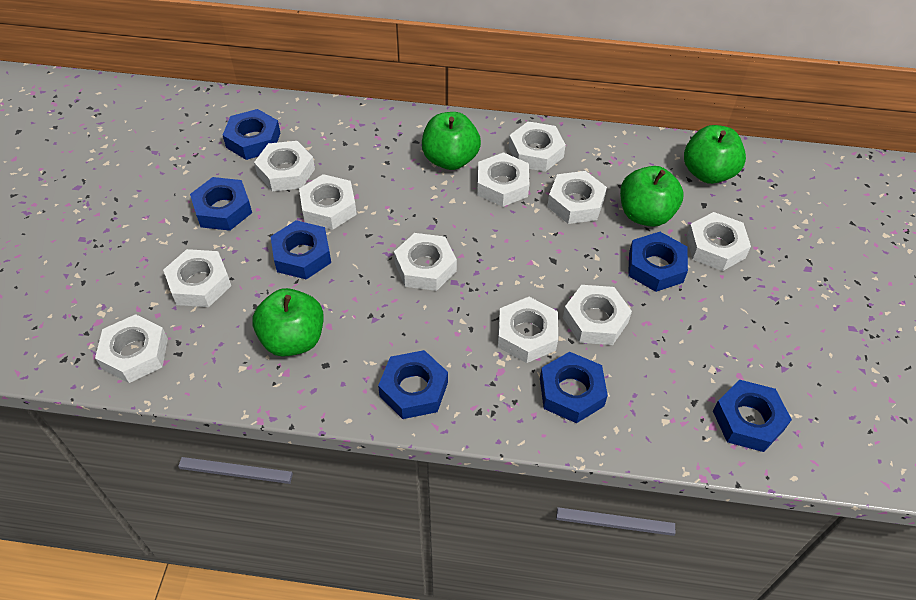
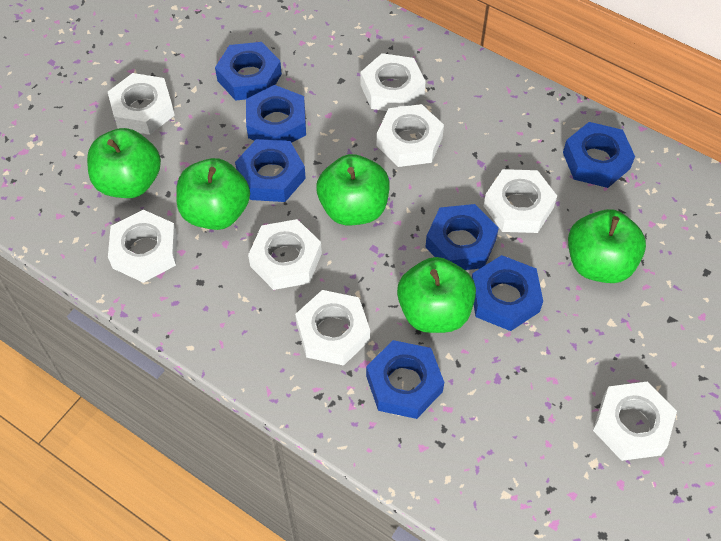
green apple: 4 -> 5
white nut: 11 -> 8

